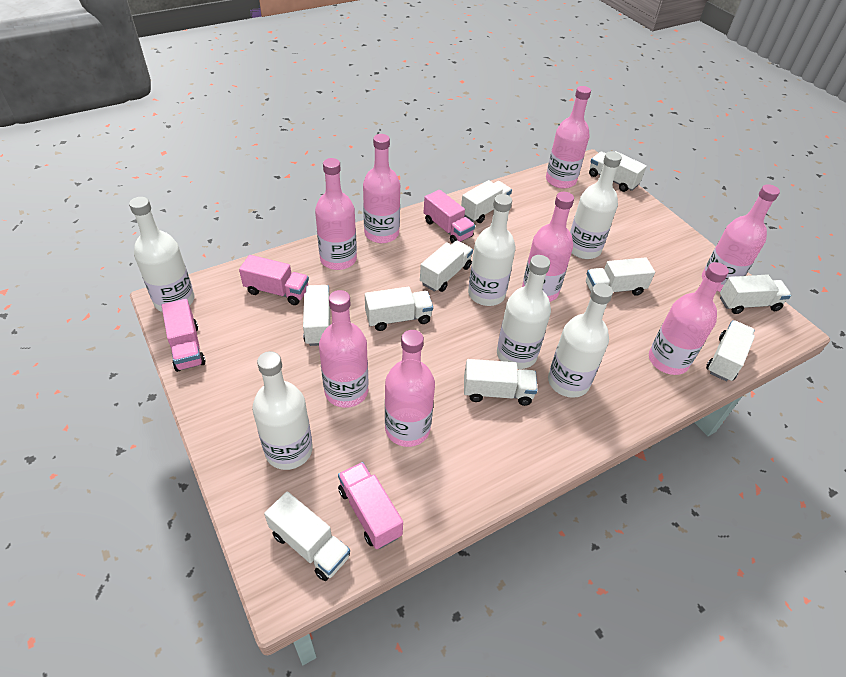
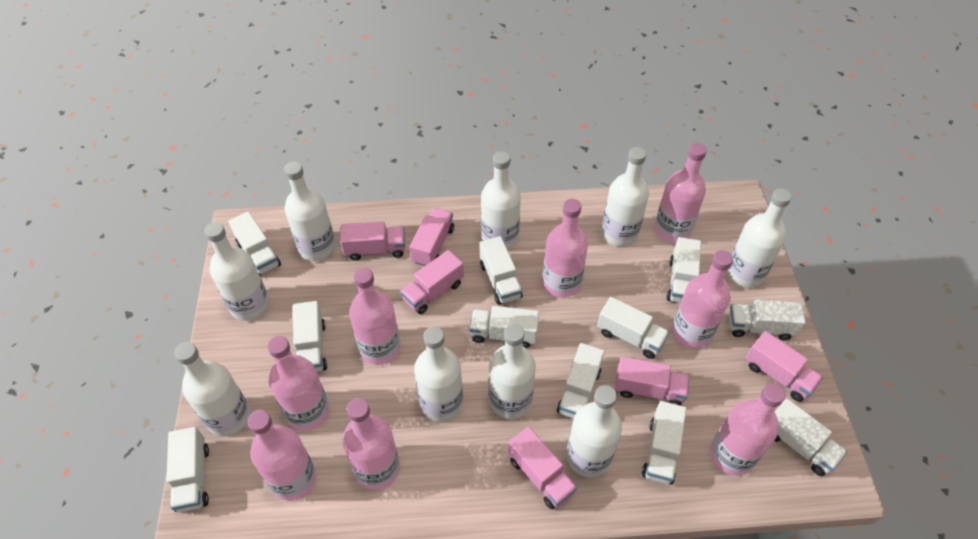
pink truck: 4 -> 6
white bottle: 6 -> 9
white truck: 10 -> 11

